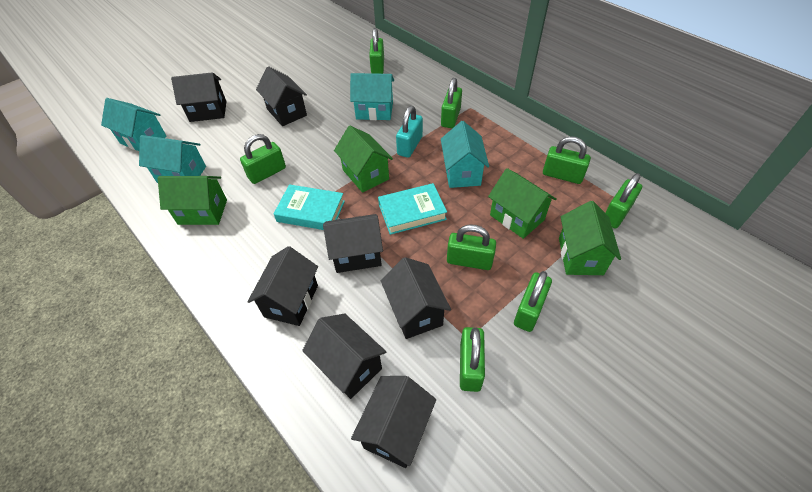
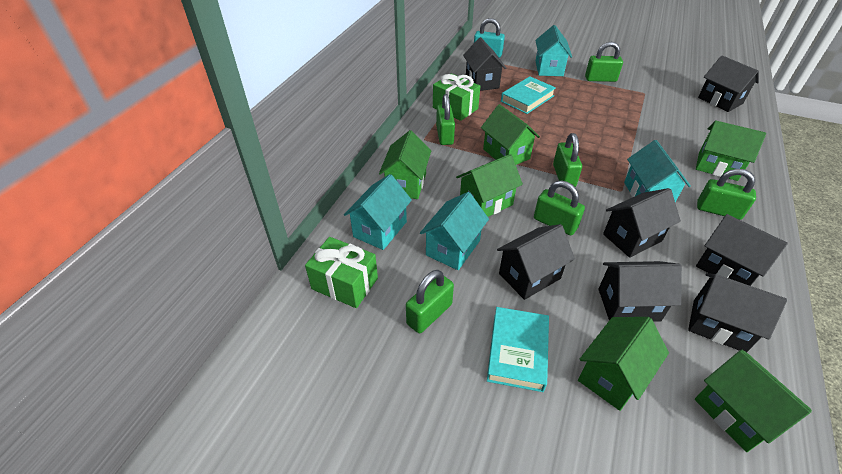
green gift: 0 -> 2
green house: 4 -> 6
green padlock: 8 -> 6

